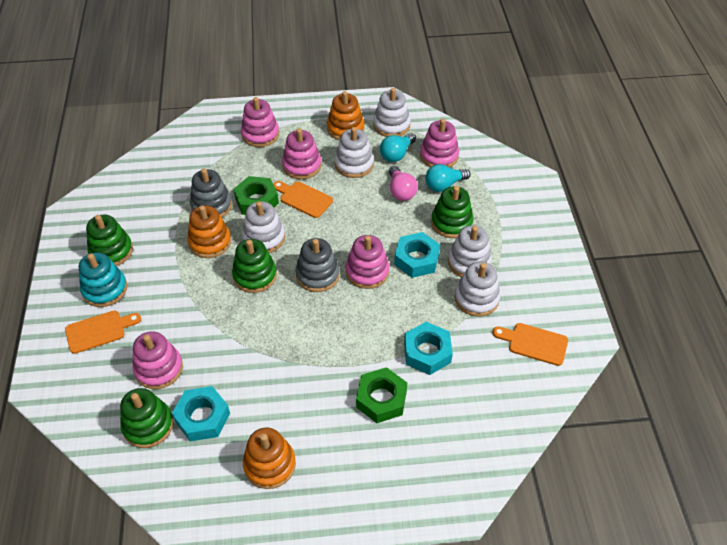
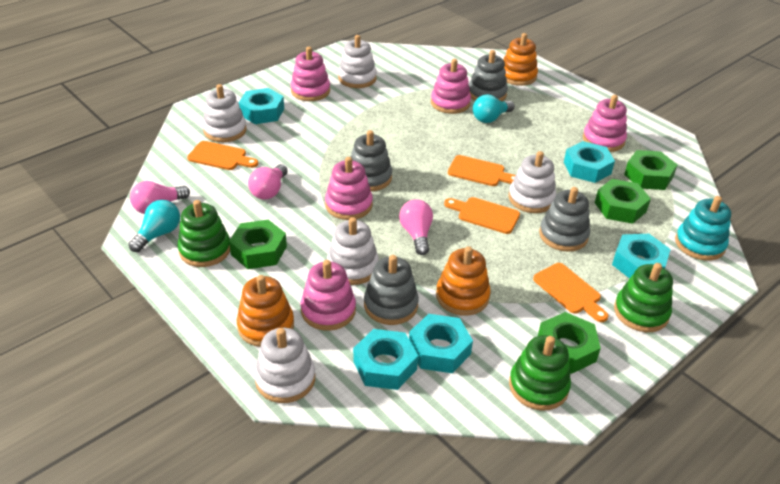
green nut: 2 -> 4
green stacking toy: 4 -> 3
grey stacking toy: 2 -> 4
orange cutting board: 3 -> 4
pink light bulb: 1 -> 3
turquoise nut: 3 -> 5

